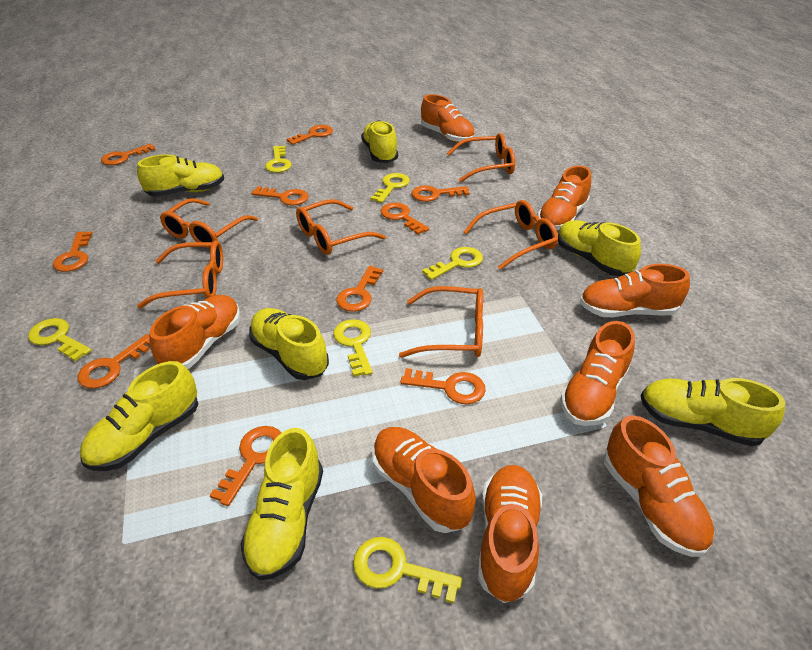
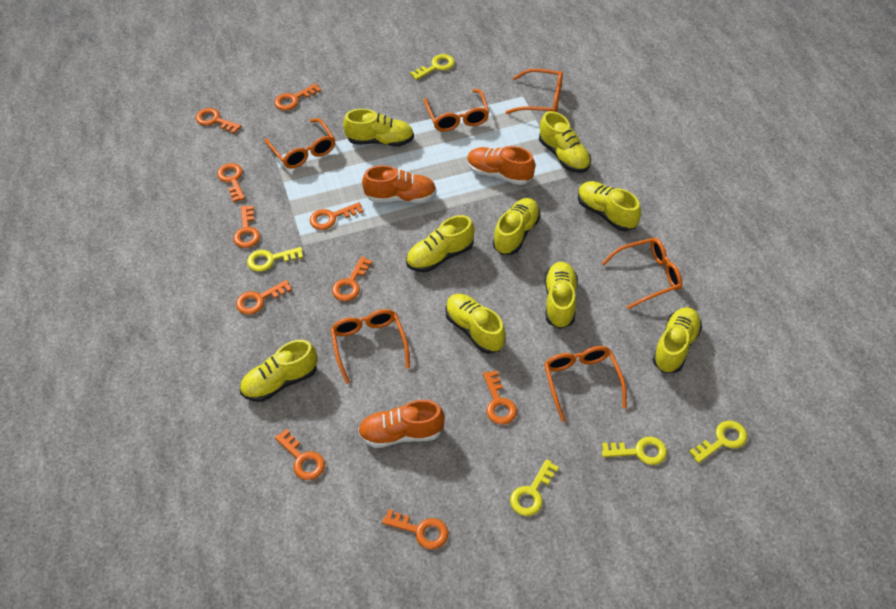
orange shoe: 8 -> 3
yellow key: 6 -> 5
yellow shoe: 7 -> 9

